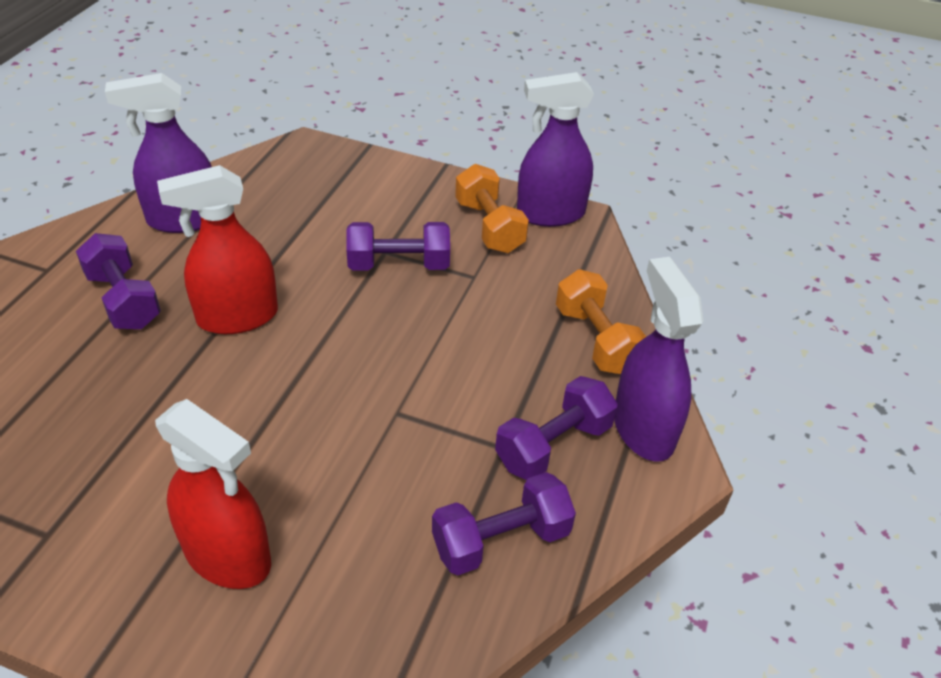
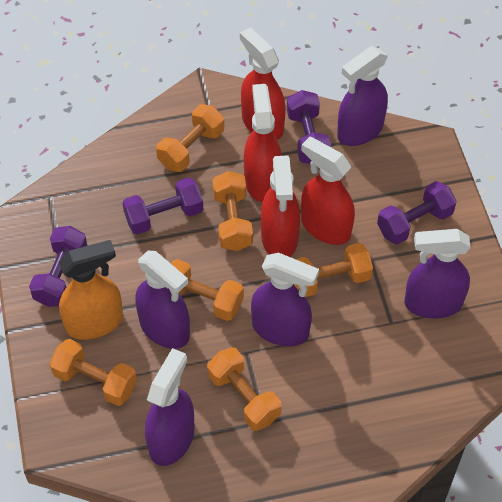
orange dumbbell: 2 -> 6
orange spray bottle: 0 -> 1
purple spray bottle: 3 -> 5
red spray bottle: 2 -> 4

